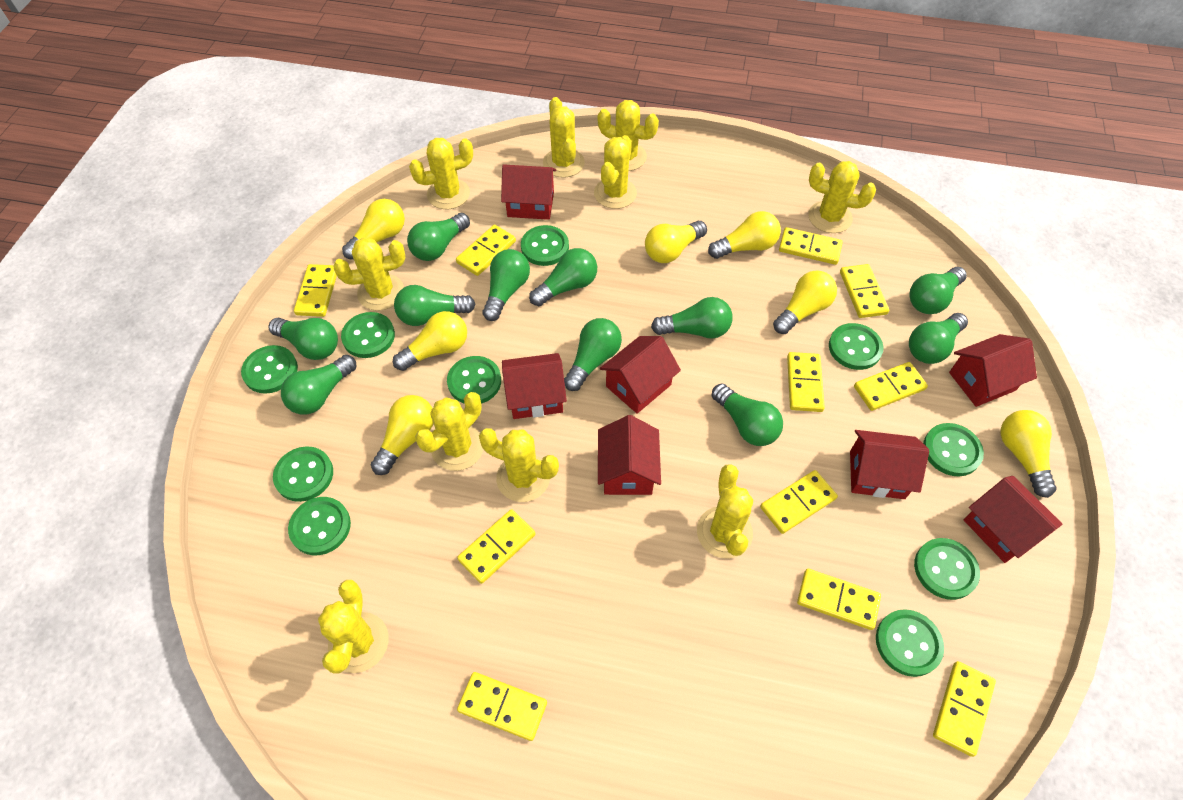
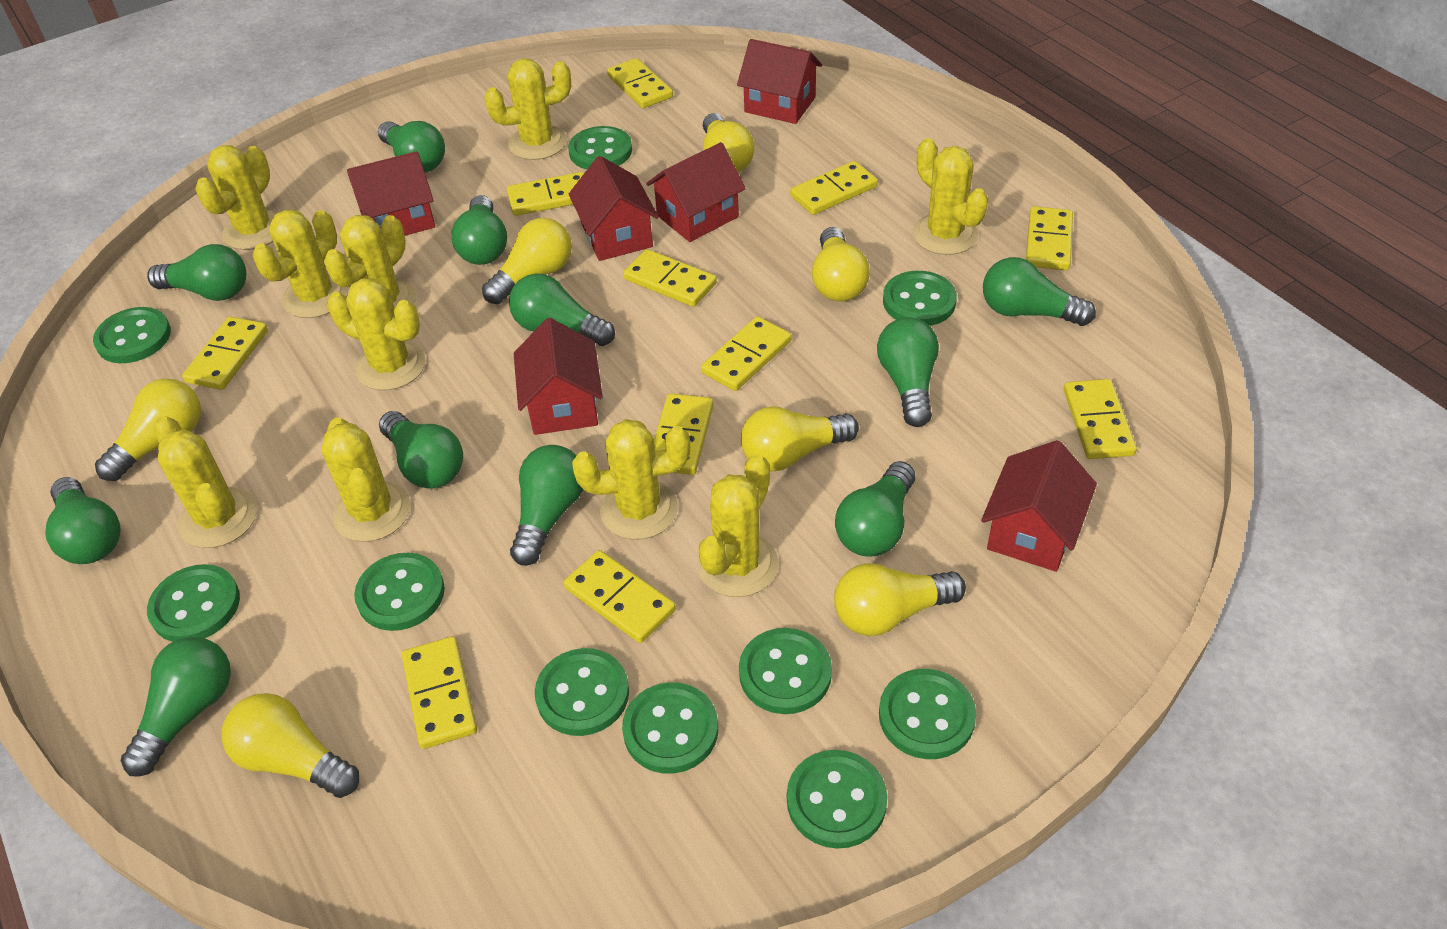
red house: 7 -> 6

